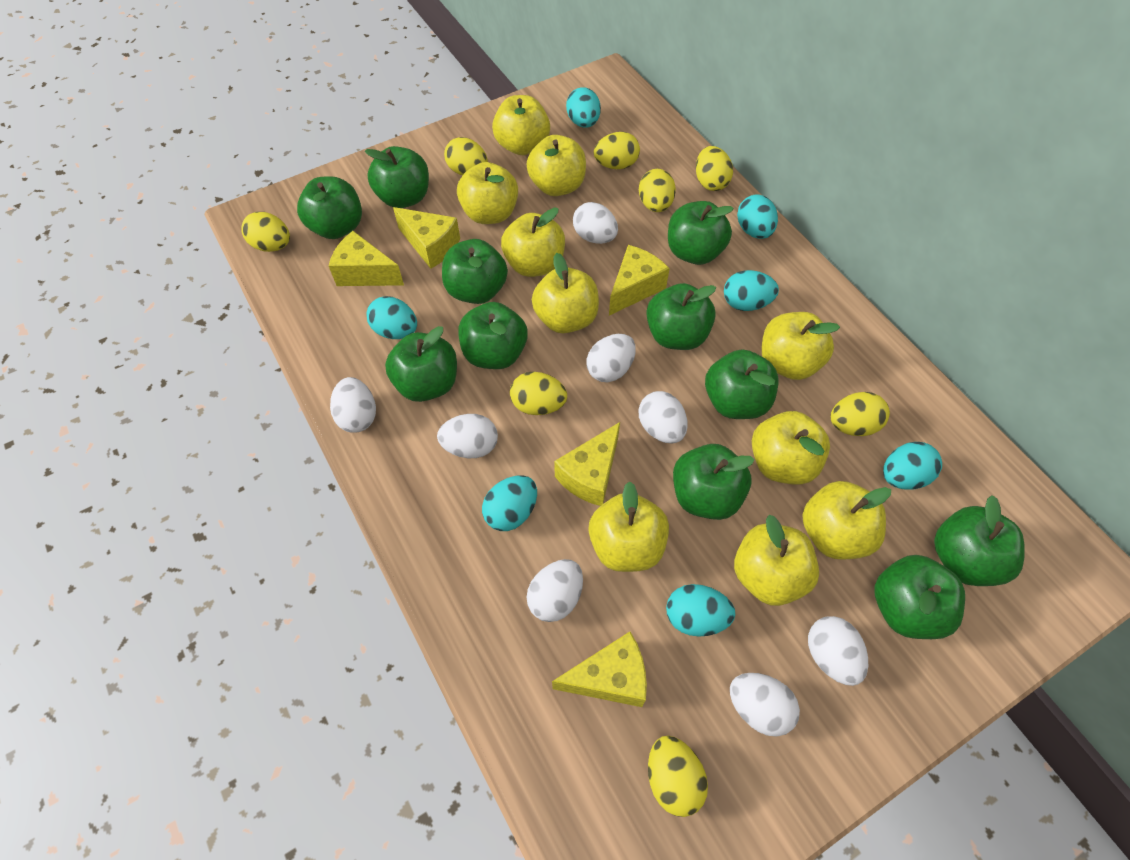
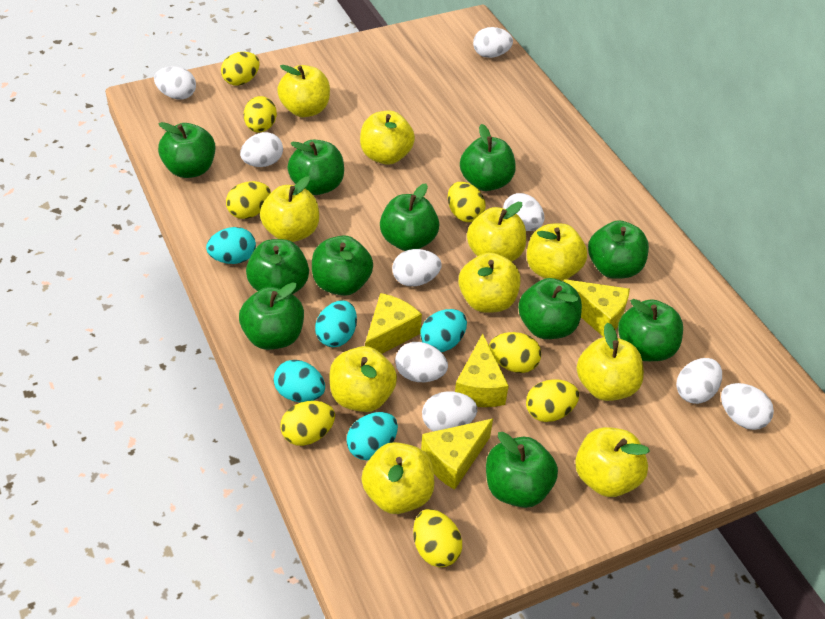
turquoise egg: 7 -> 5
white egg: 8 -> 9
yellow cheese: 5 -> 4

